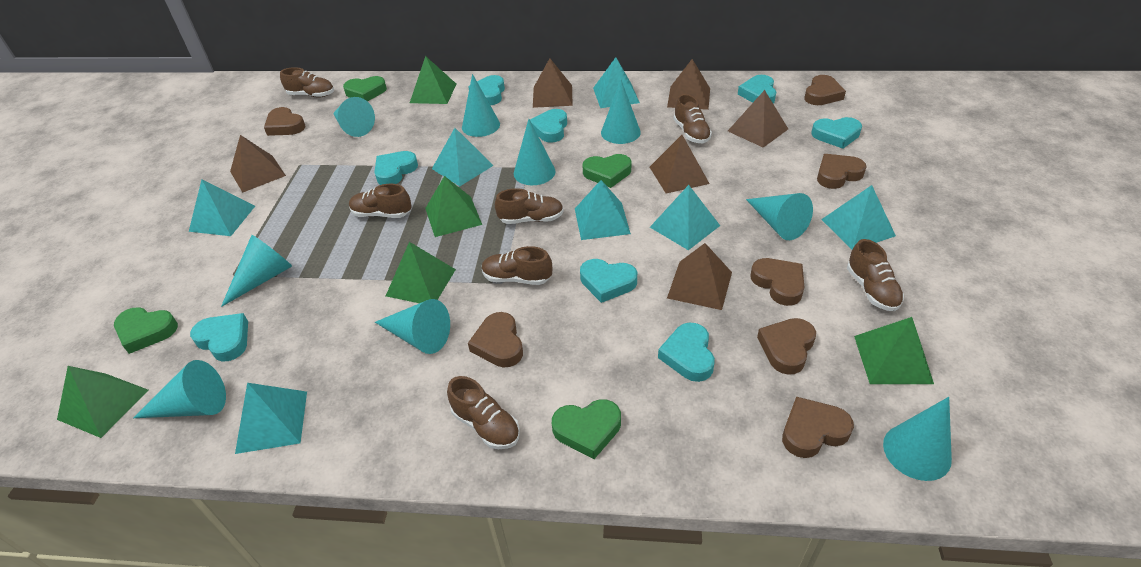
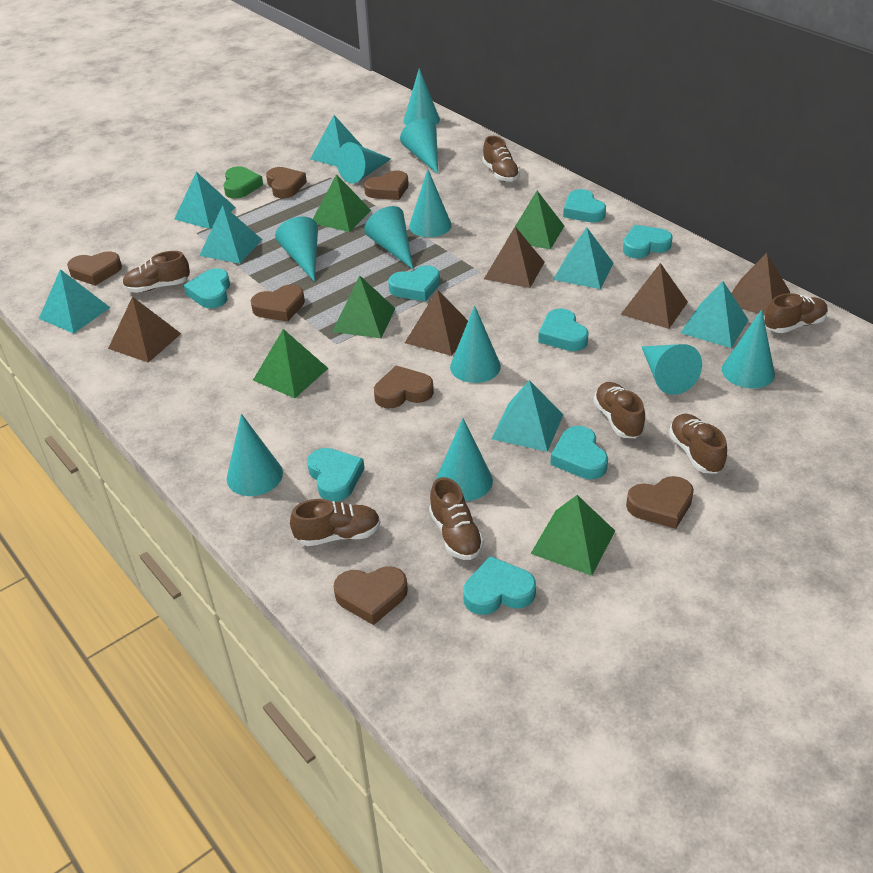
brown pyramid: 6 -> 5
green heart: 4 -> 1
turquoise cone: 9 -> 11

